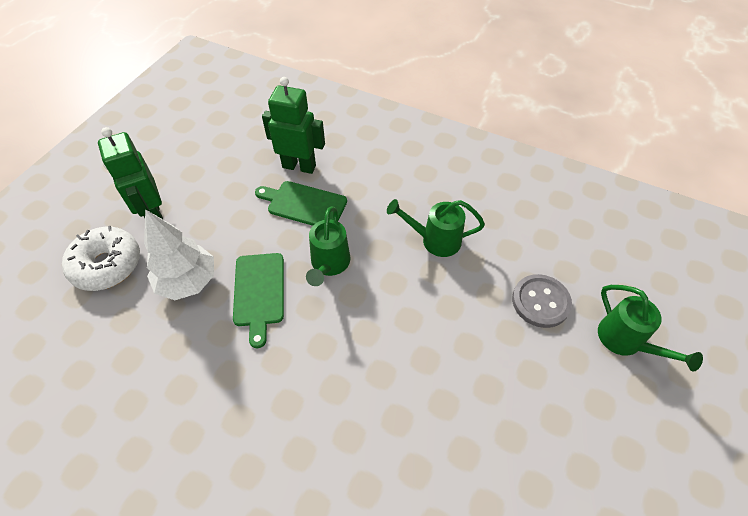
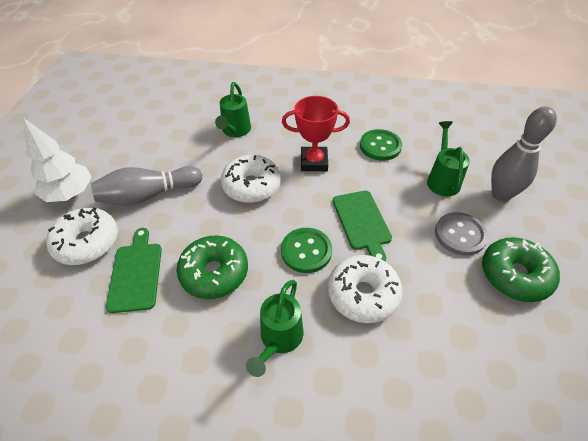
green button: 0 -> 2
green donut: 0 -> 2
green robot: 2 -> 0
grey bowling pin: 0 -> 2
red trophy: 0 -> 1
white donut: 1 -> 3

